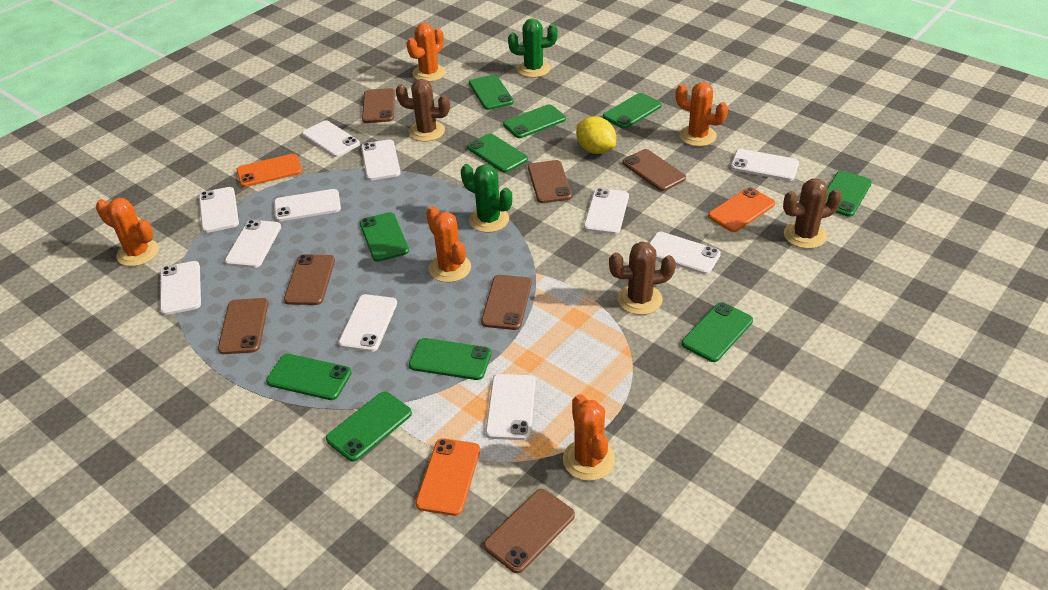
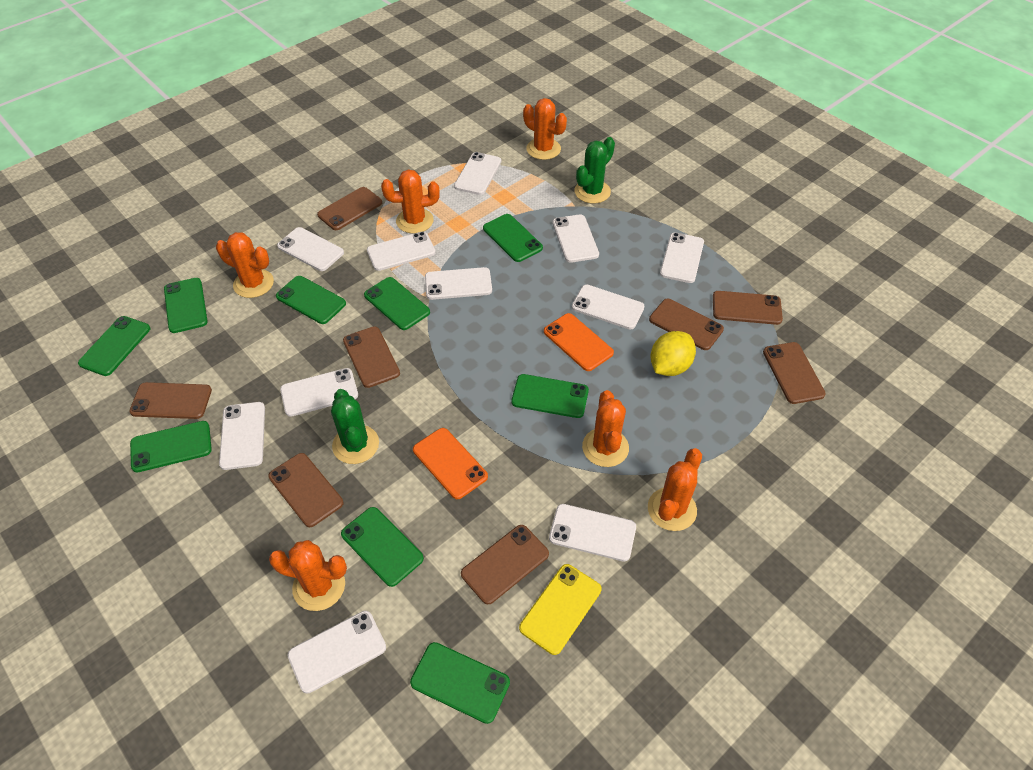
brown cactus: 3 -> 0
brown phone: 7 -> 8
green phone: 10 -> 9
orange cactus: 5 -> 6
orange phone: 3 -> 2
yellow phone: 0 -> 1

